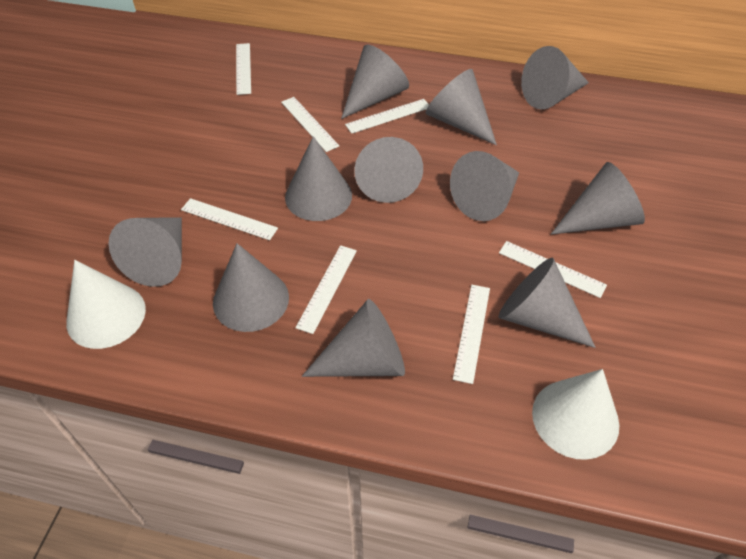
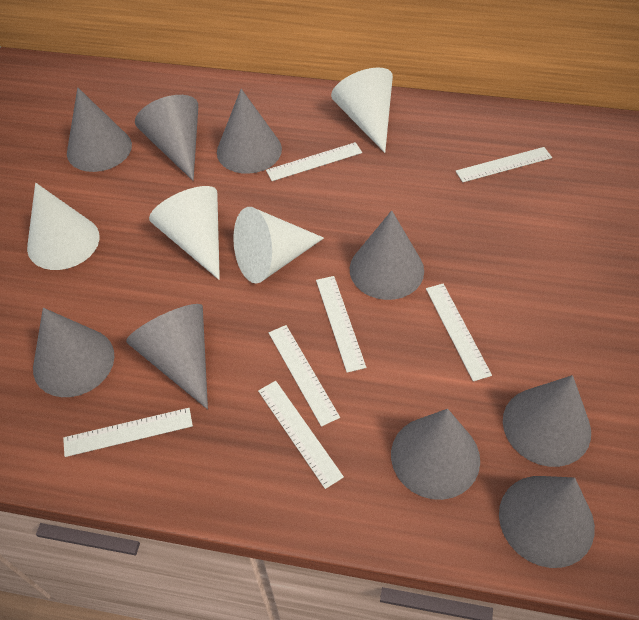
grey cone: 11 -> 9
white cone: 2 -> 4

